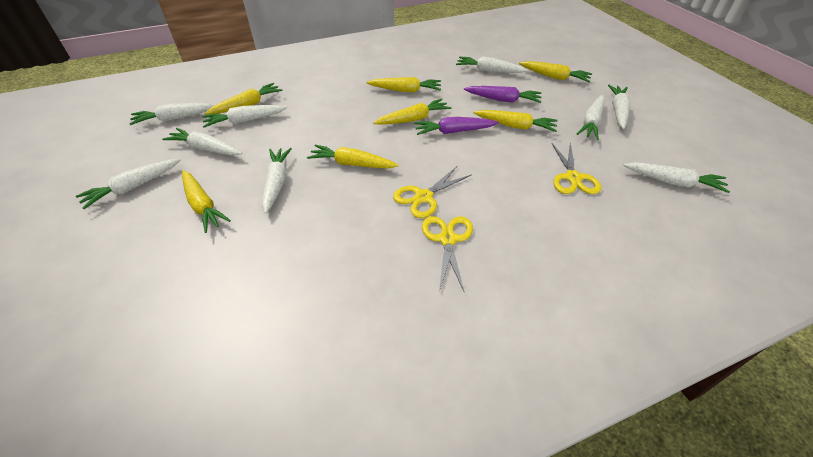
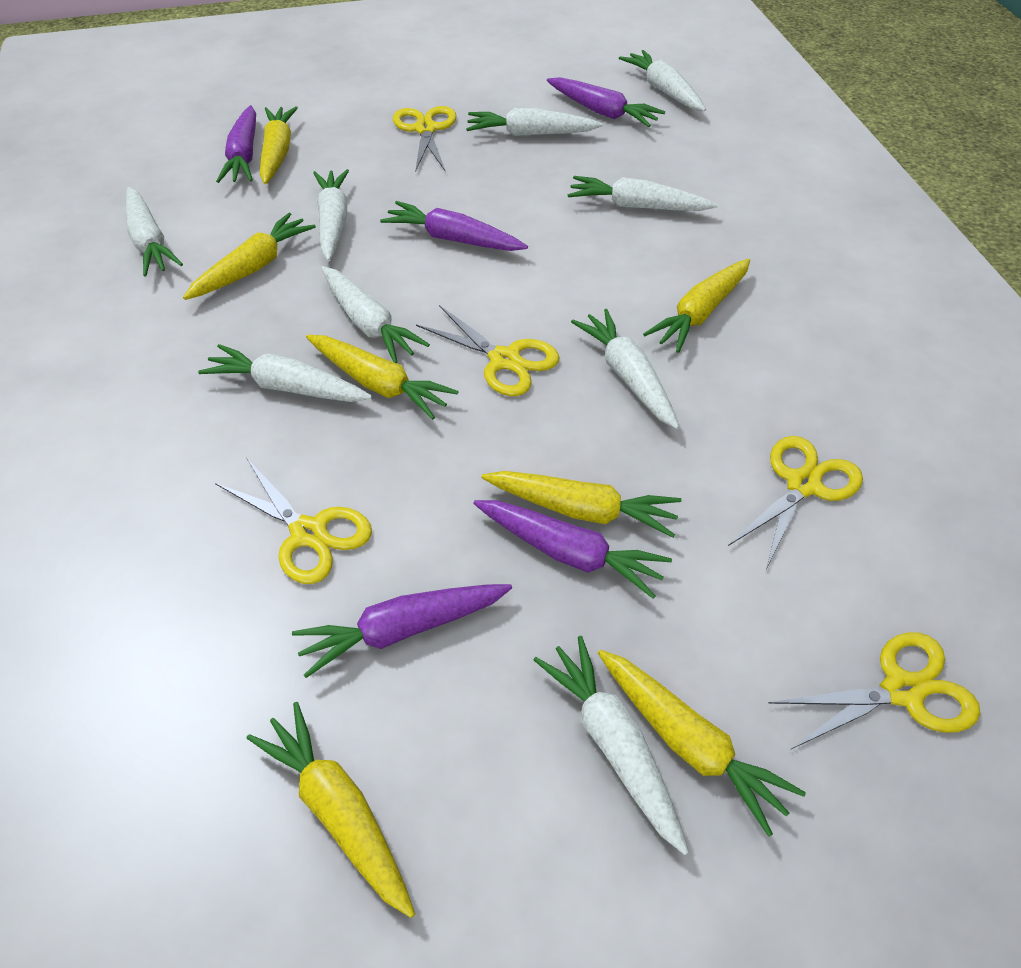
purple carrot: 2 -> 5
yellow scissors: 3 -> 5

